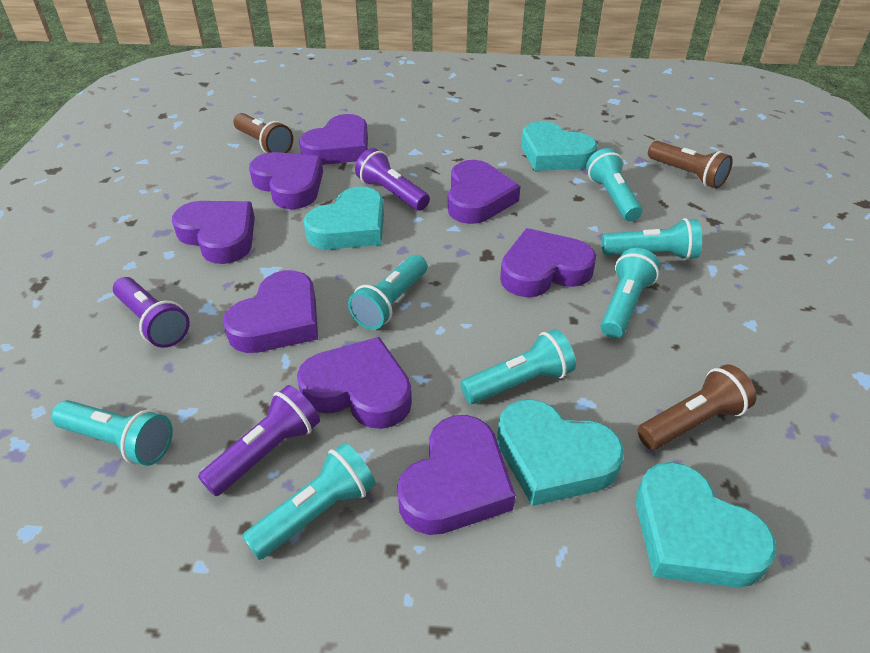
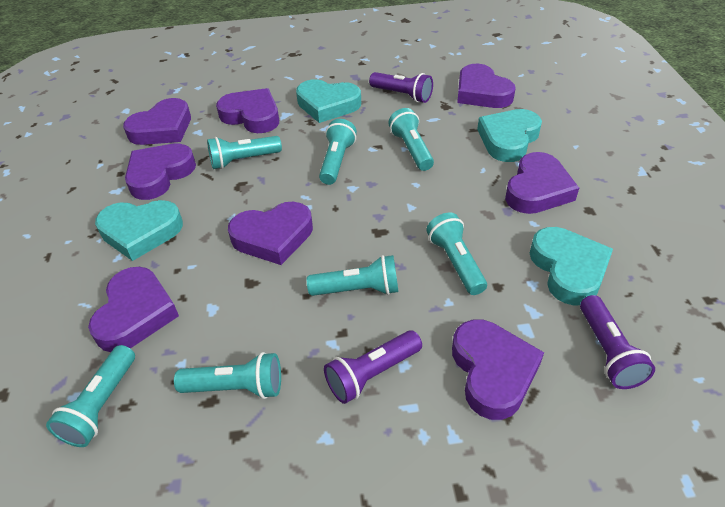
brown flashlight: 3 -> 0

